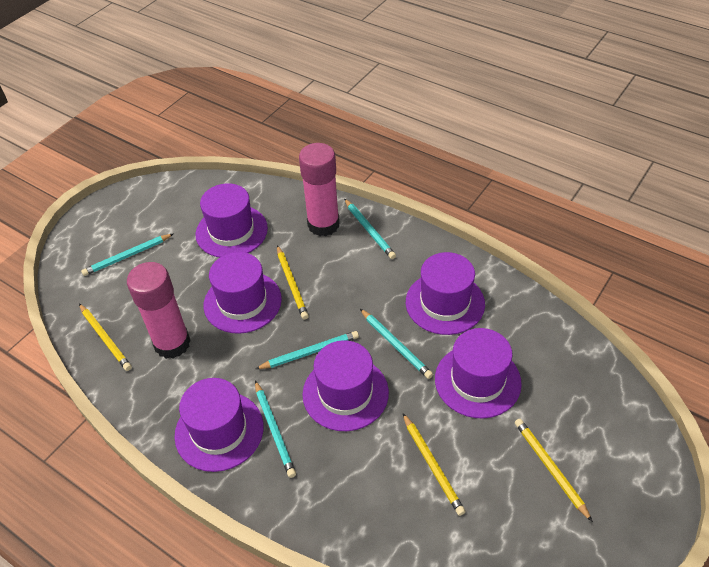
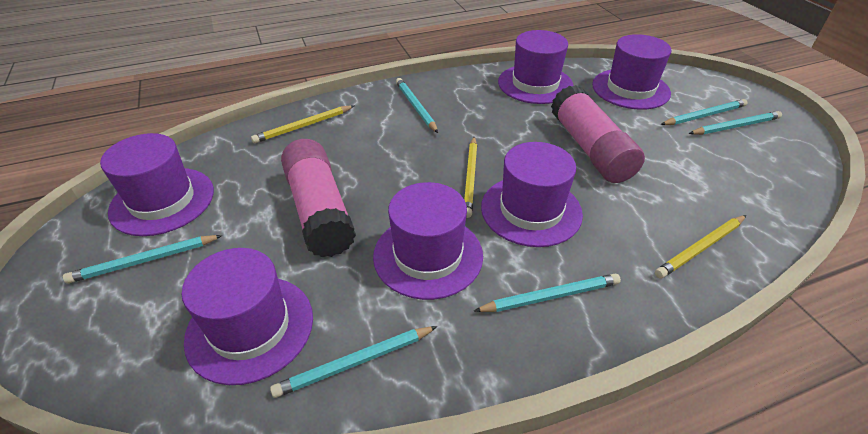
turquoise pencil: 5 -> 6
yellow pencil: 4 -> 3

